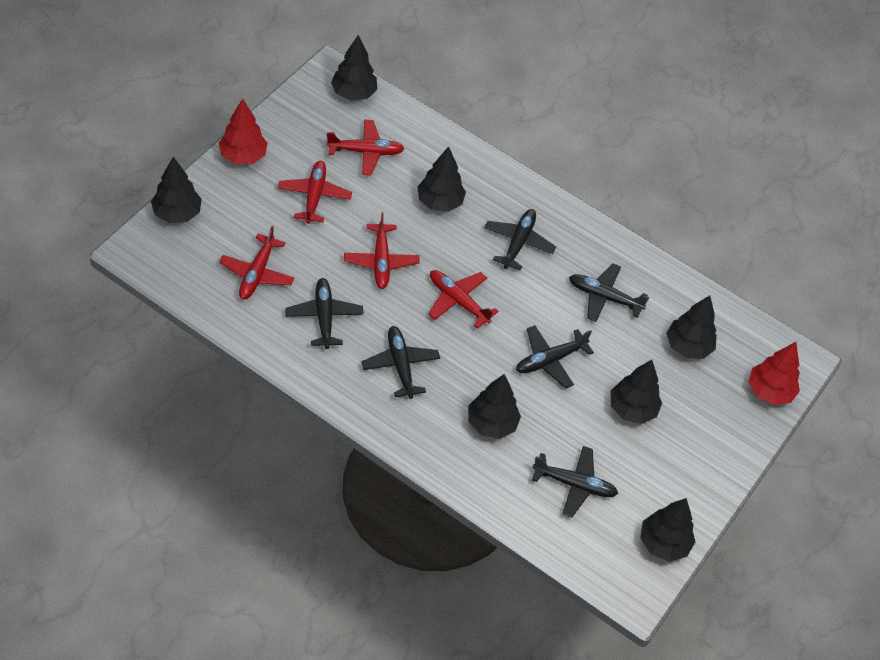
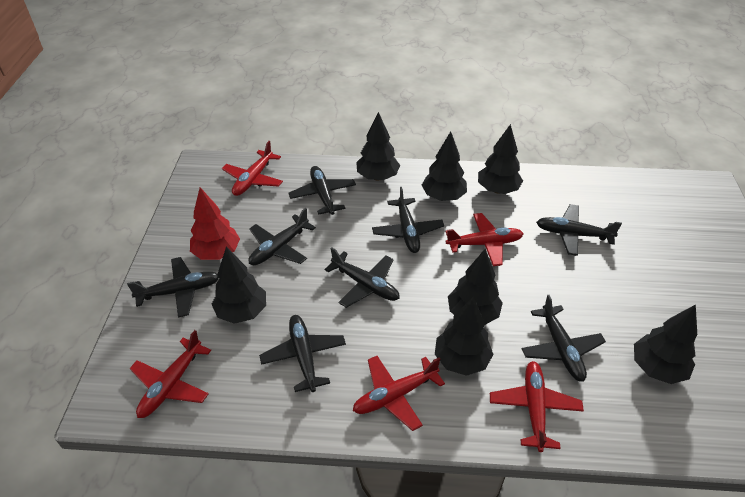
black plane: 6 -> 8
red tree: 2 -> 1

